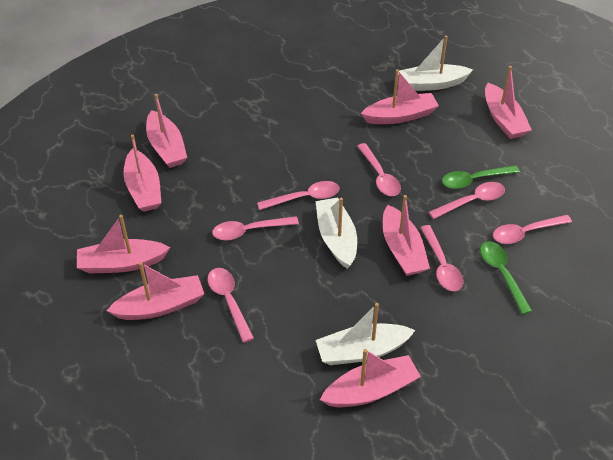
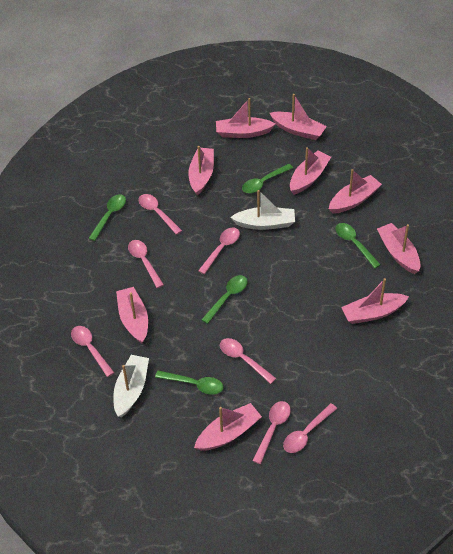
green spoon: 2 -> 5
pink boat: 8 -> 9
white boat: 3 -> 2

